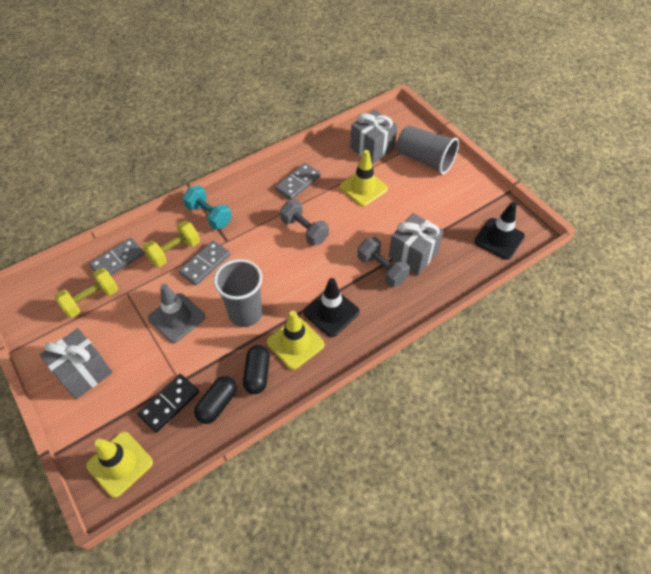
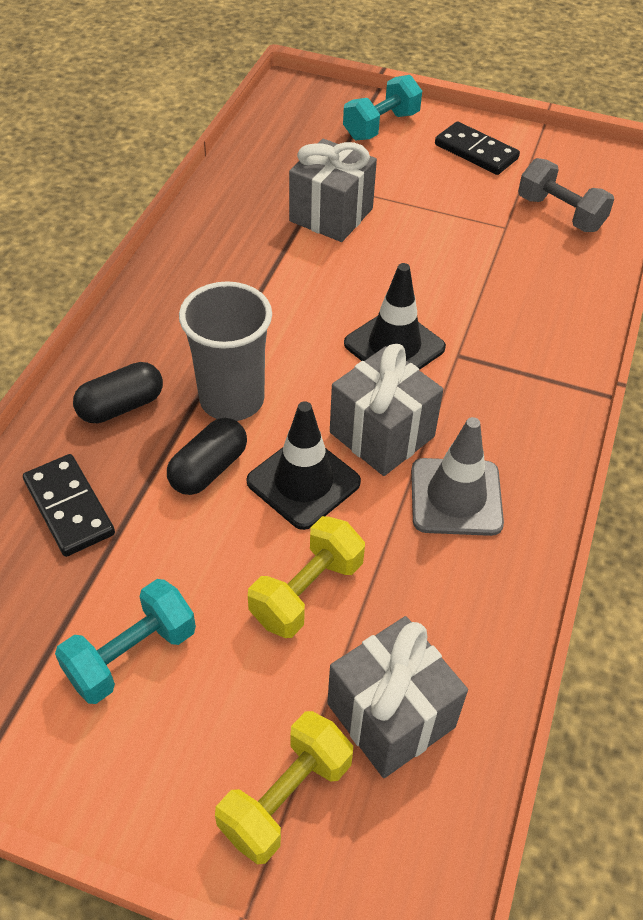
black domino: 1 -> 2
grey cup: 2 -> 1
grey domino: 3 -> 0
grey dumbbell: 2 -> 1
turquoise dumbbell: 1 -> 2
yellow traffic cone: 3 -> 0

